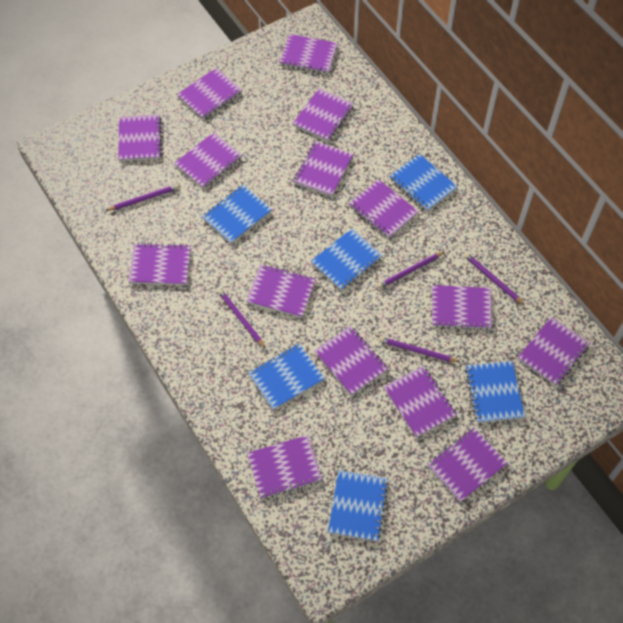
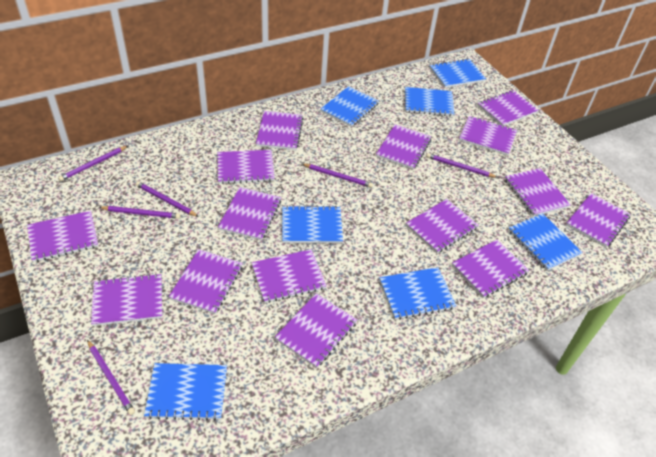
blue notebook: 6 -> 7
purple pencil: 5 -> 6

